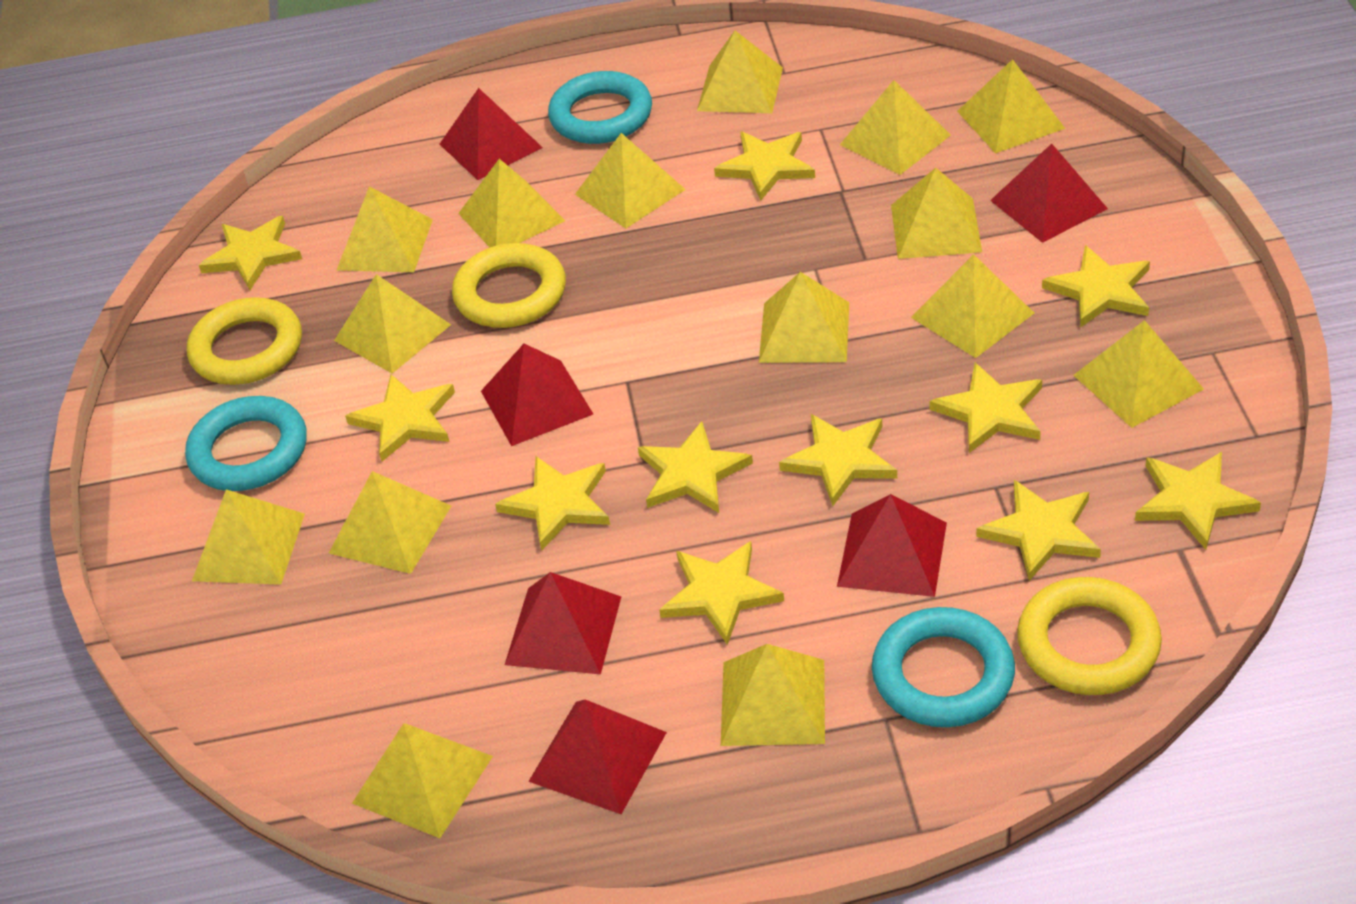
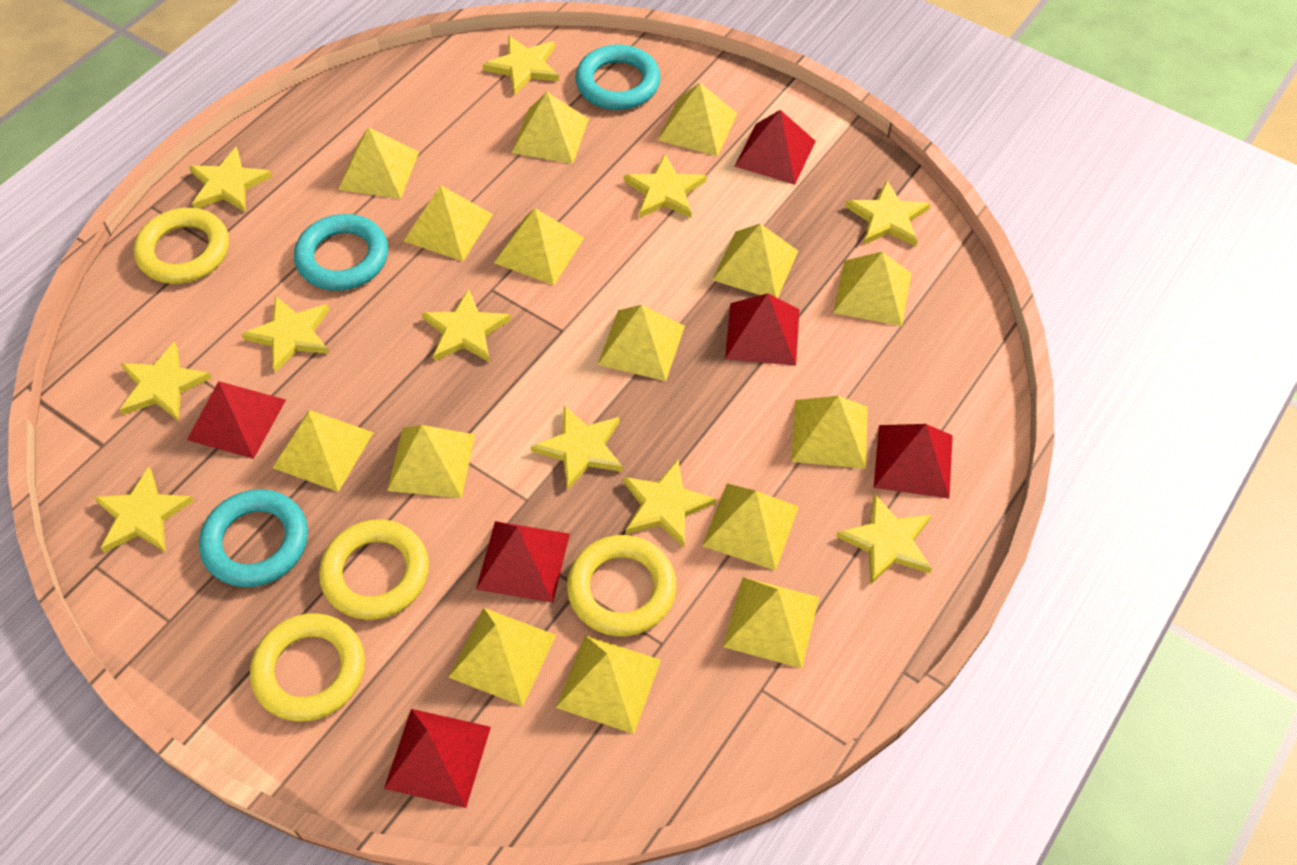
yellow ring: 3 -> 4

